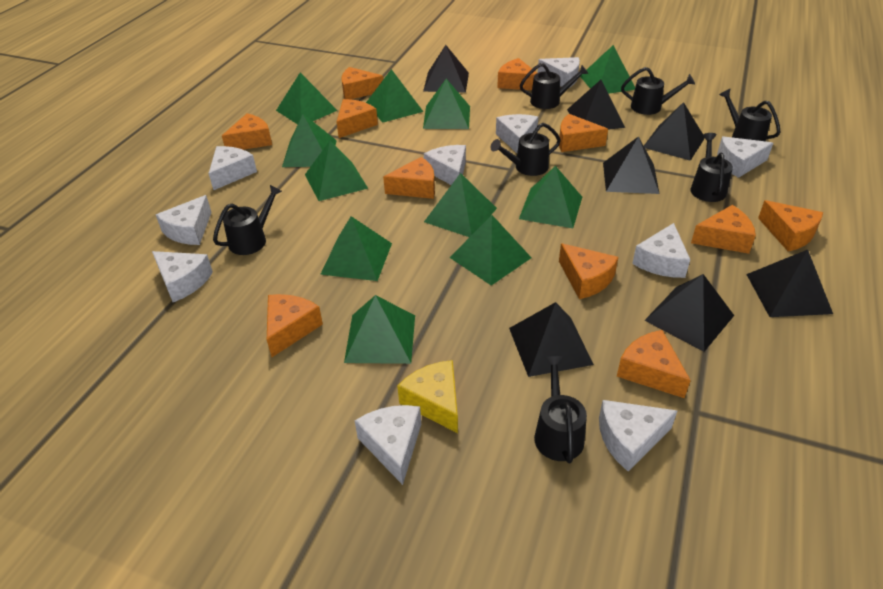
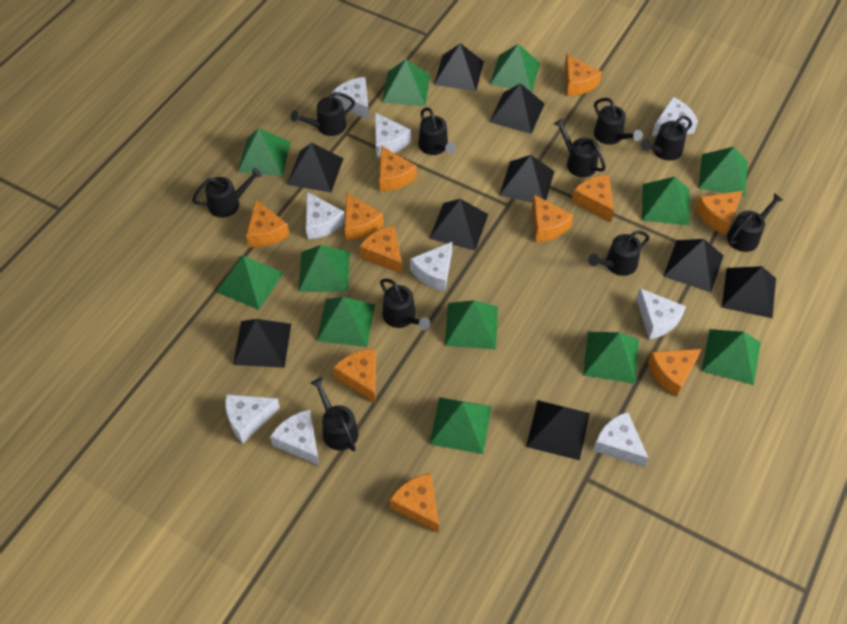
black pyramid: 7 -> 9
black watering can: 7 -> 10
green pyramid: 11 -> 12
white cheese: 10 -> 9
yellow cheese: 1 -> 0

